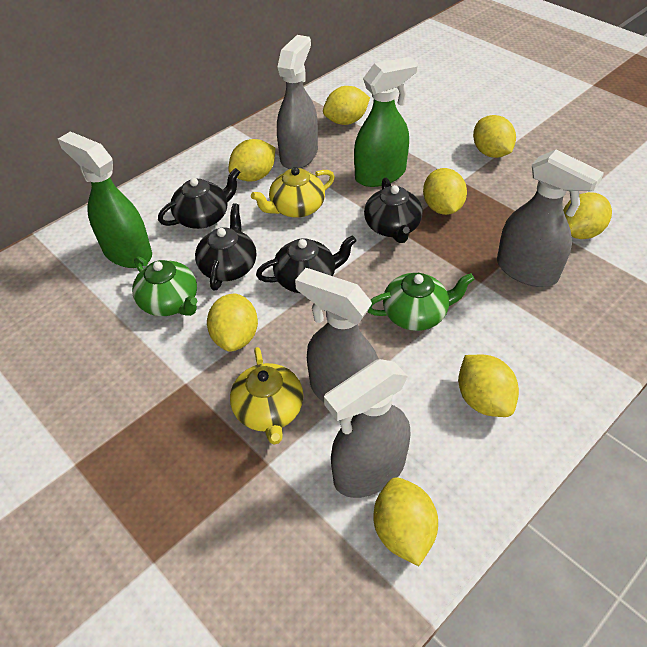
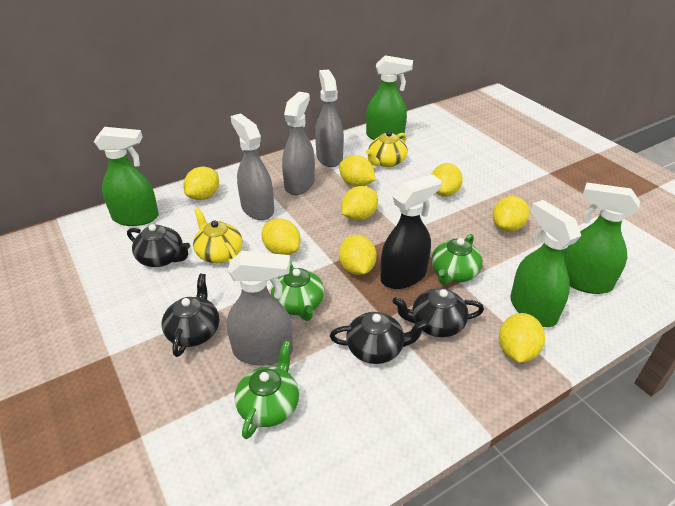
black spray bottle: 0 -> 1
green spray bottle: 2 -> 4
green teapot: 2 -> 3

